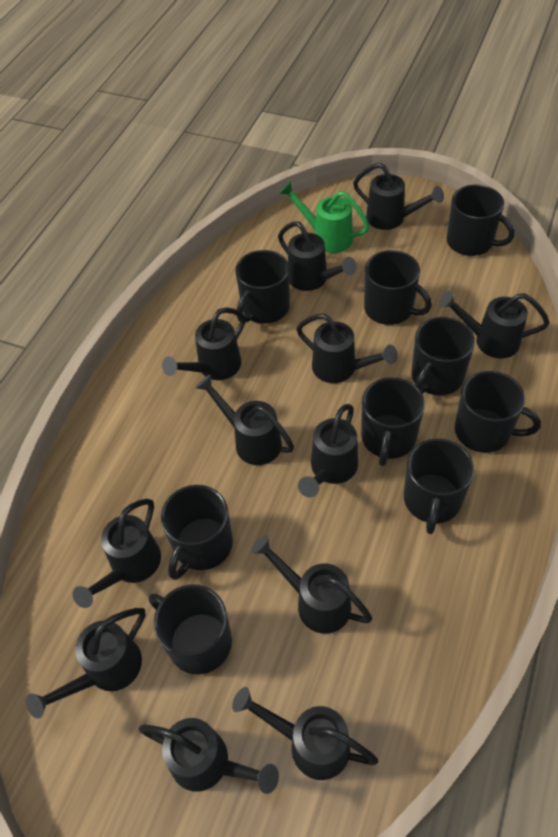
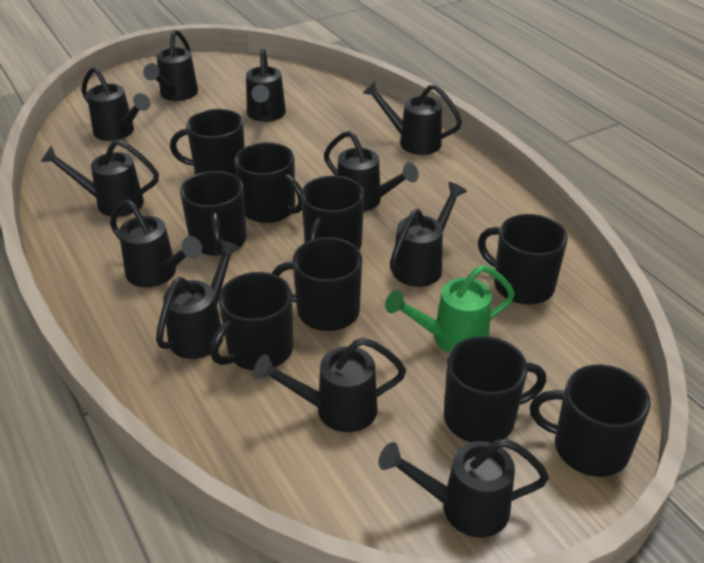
black watering can: 12 -> 11

